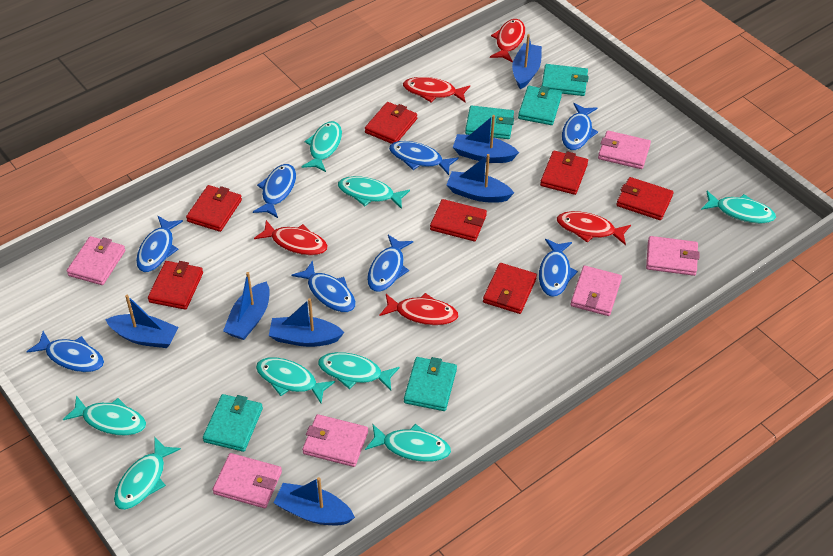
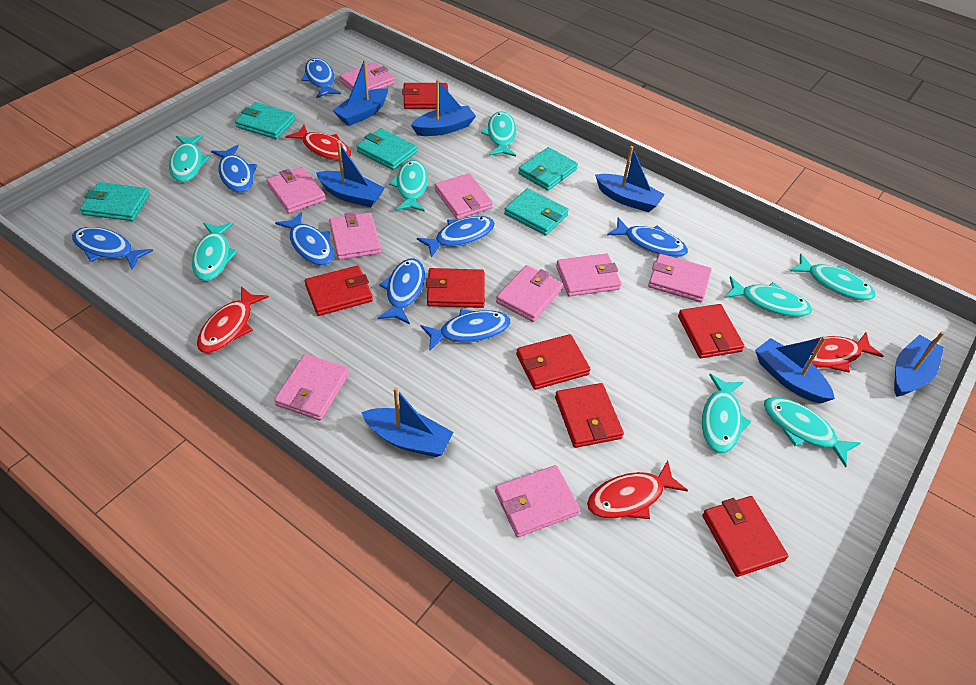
pink wallet: 6 -> 9
red fish: 5 -> 4

